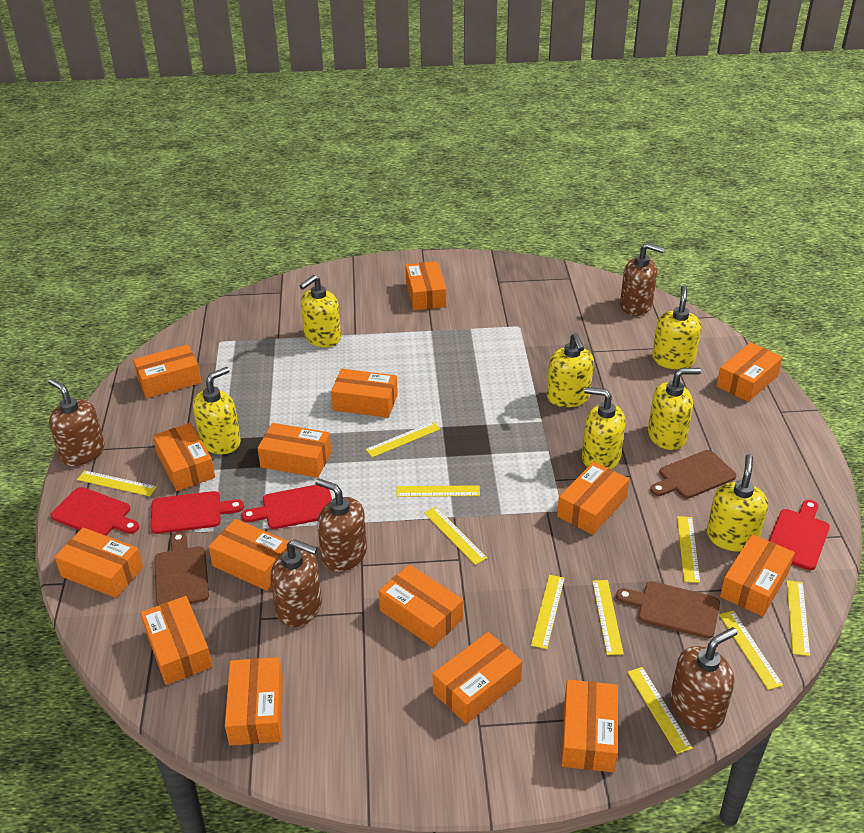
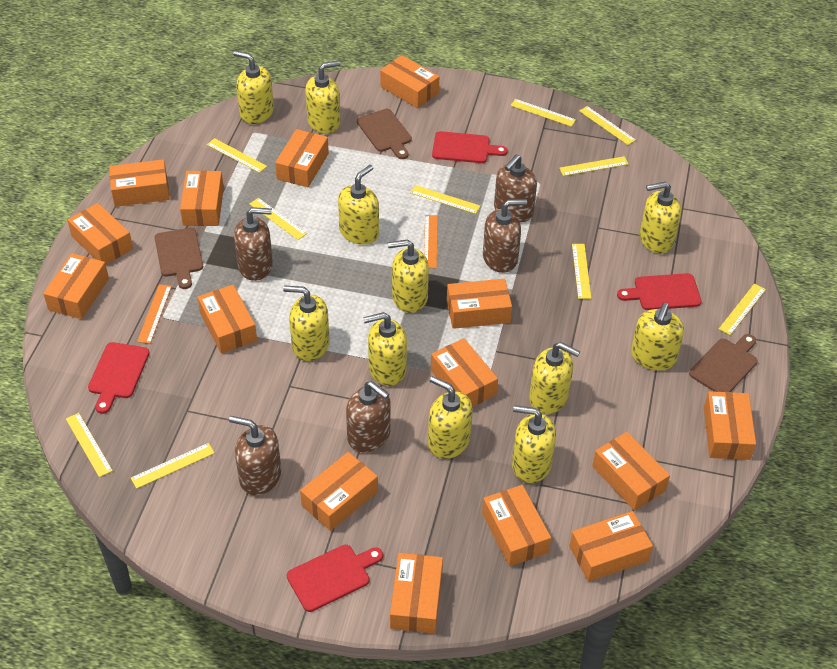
orange ruler: 0 -> 2
yellow soap dispenser: 7 -> 11

